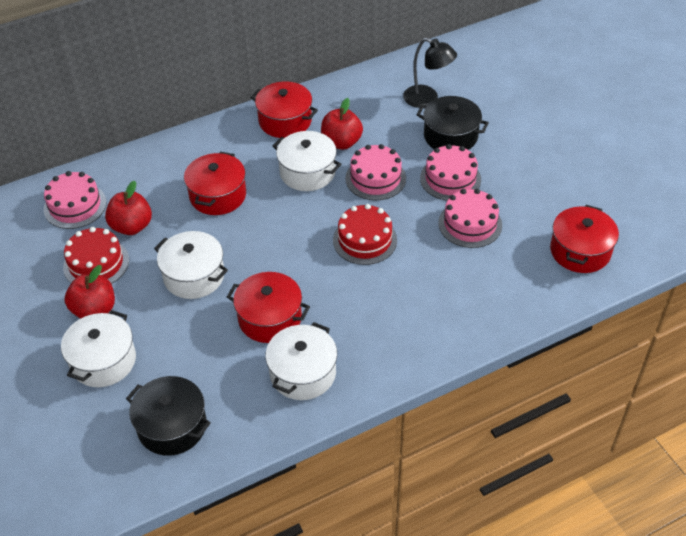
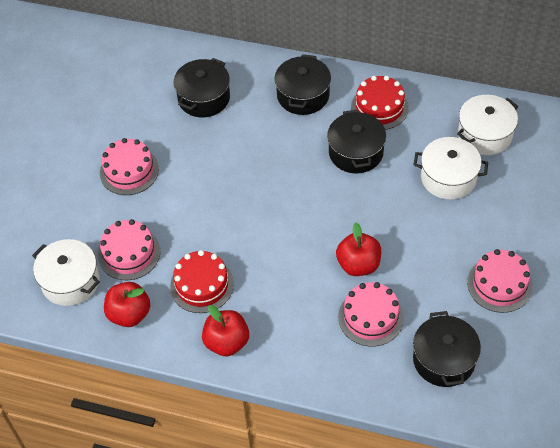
black lamp: 1 -> 0
black pot: 2 -> 4
red pot: 4 -> 0
white pot: 4 -> 3

